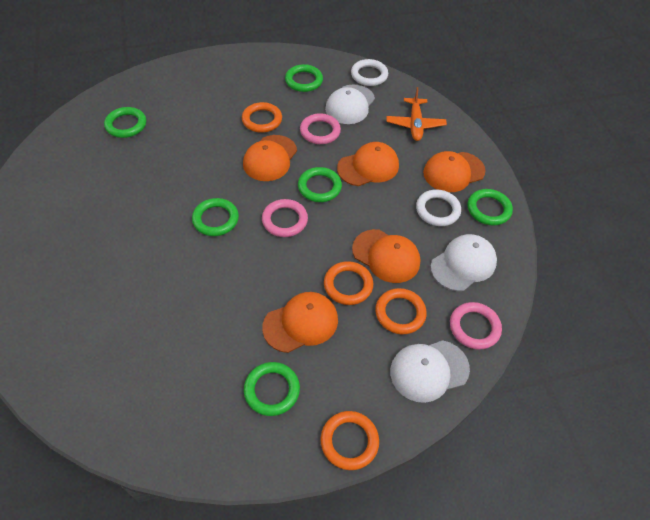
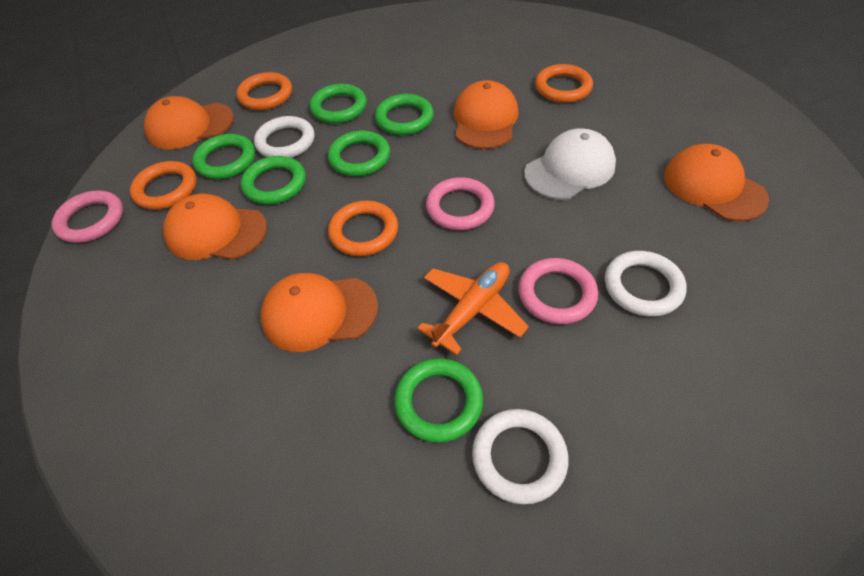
white cap: 3 -> 1
white ring: 2 -> 3

